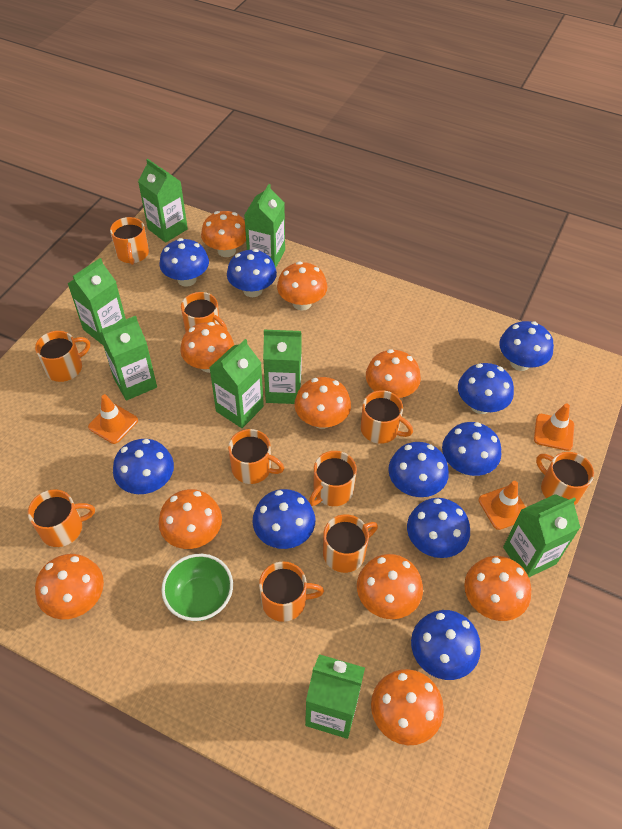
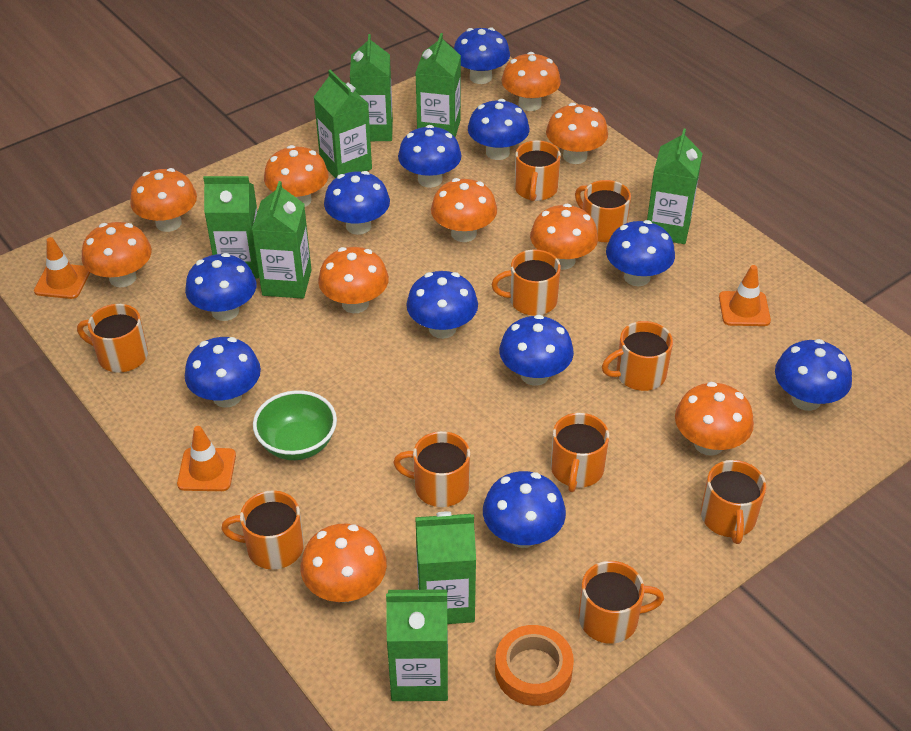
blue mushroom: 10 -> 11
orange tape: 0 -> 1

